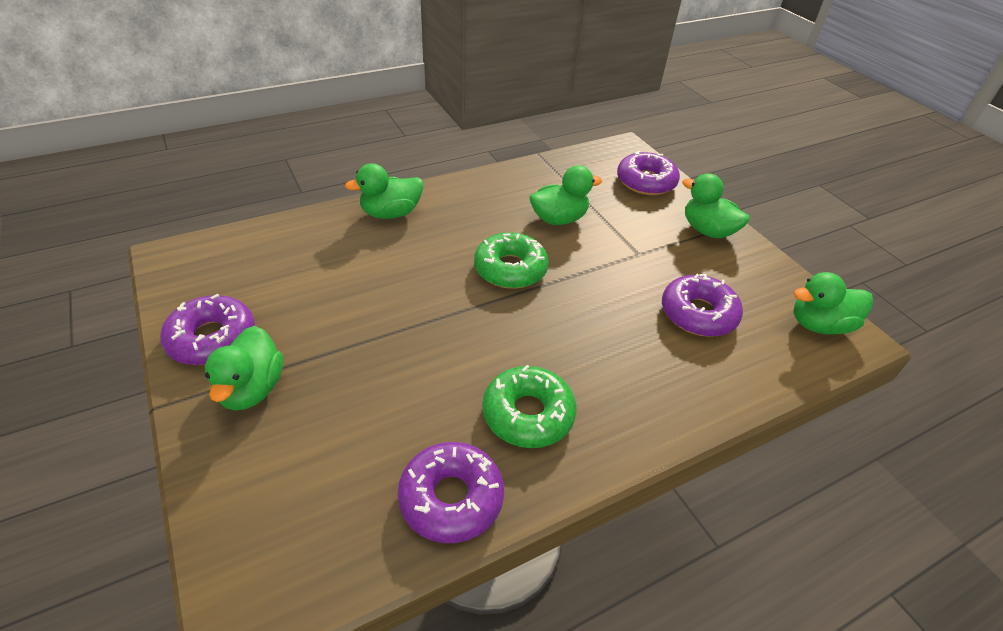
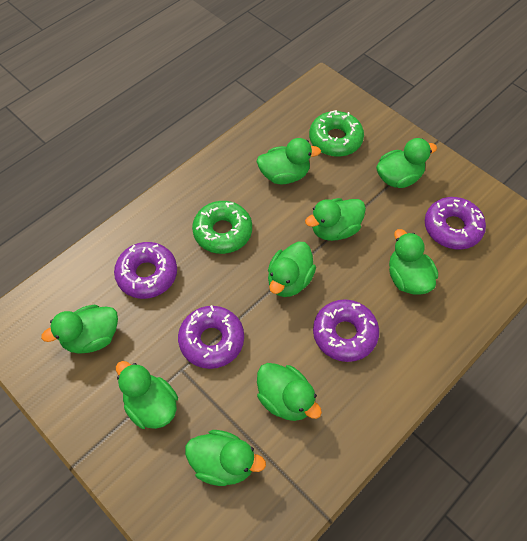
green duck: 5 -> 9

